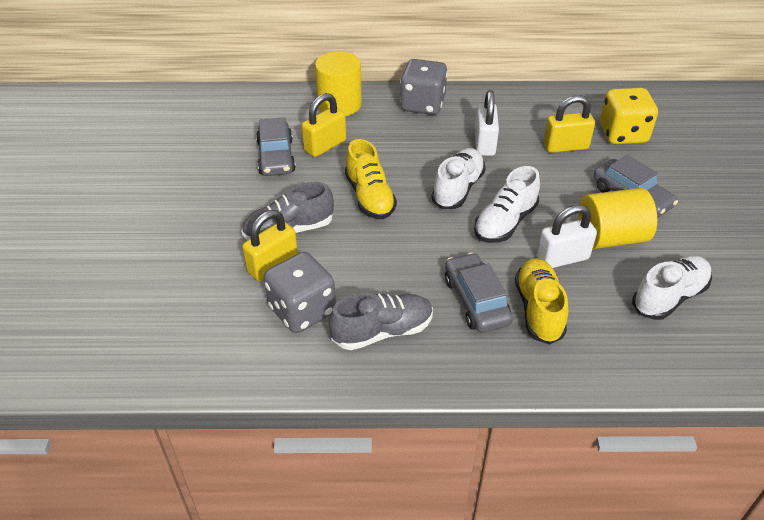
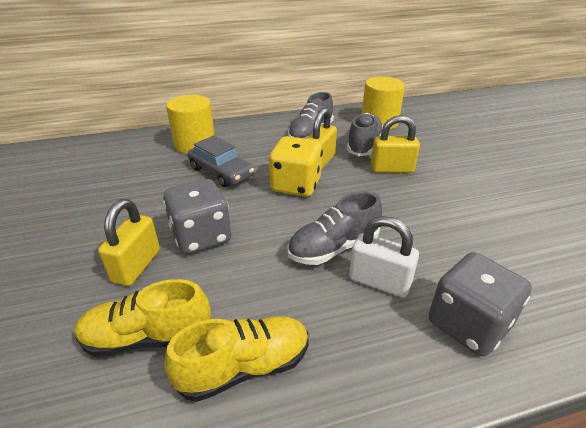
grey car: 3 -> 1
grey shoe: 2 -> 3
white padlock: 2 -> 1
white shoe: 3 -> 0

